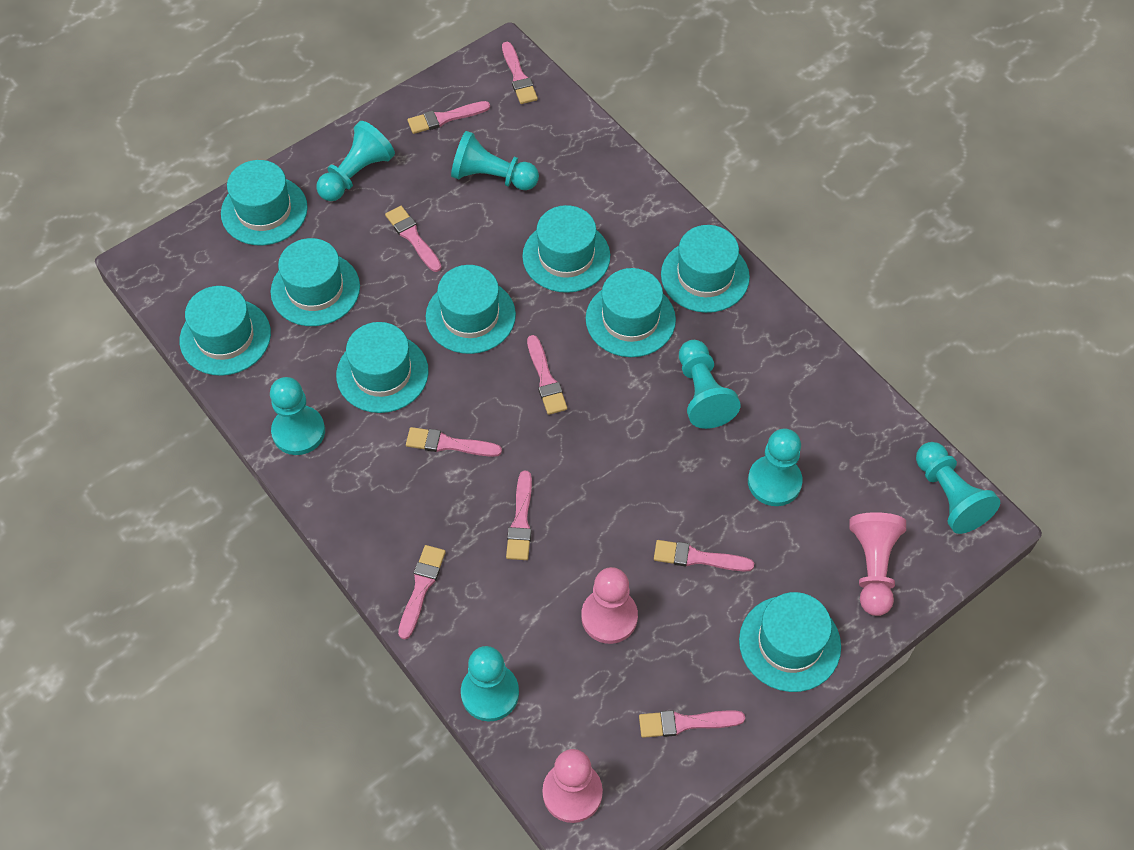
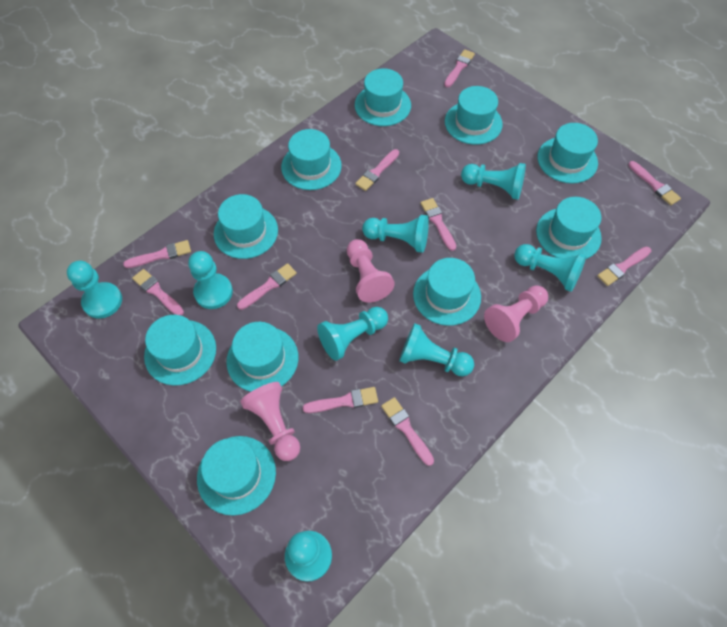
pink brush: 9 -> 10
turquoise hat: 9 -> 10
turquoise pawn: 7 -> 8

